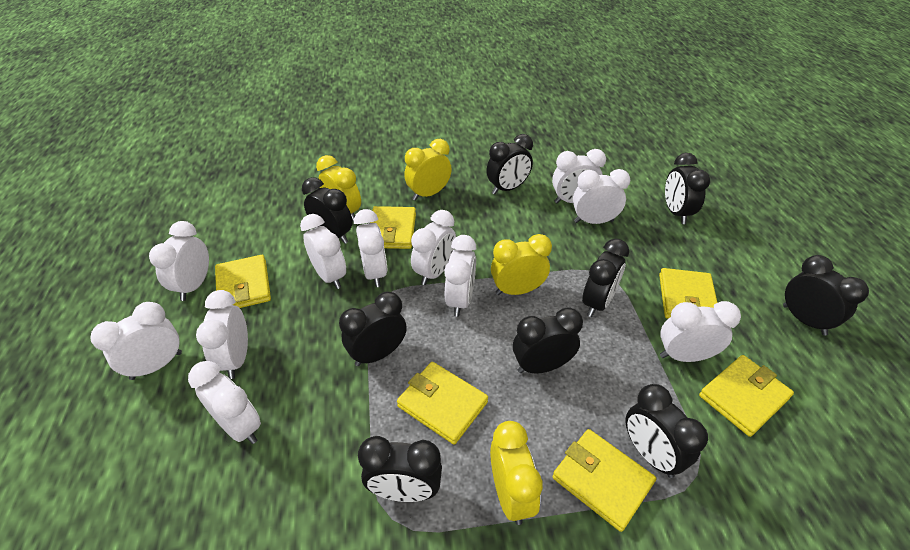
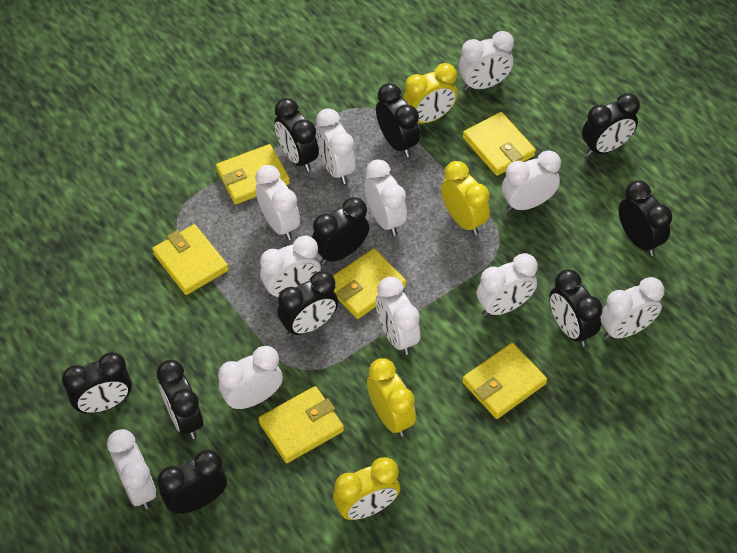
black clock: 9 -> 10

